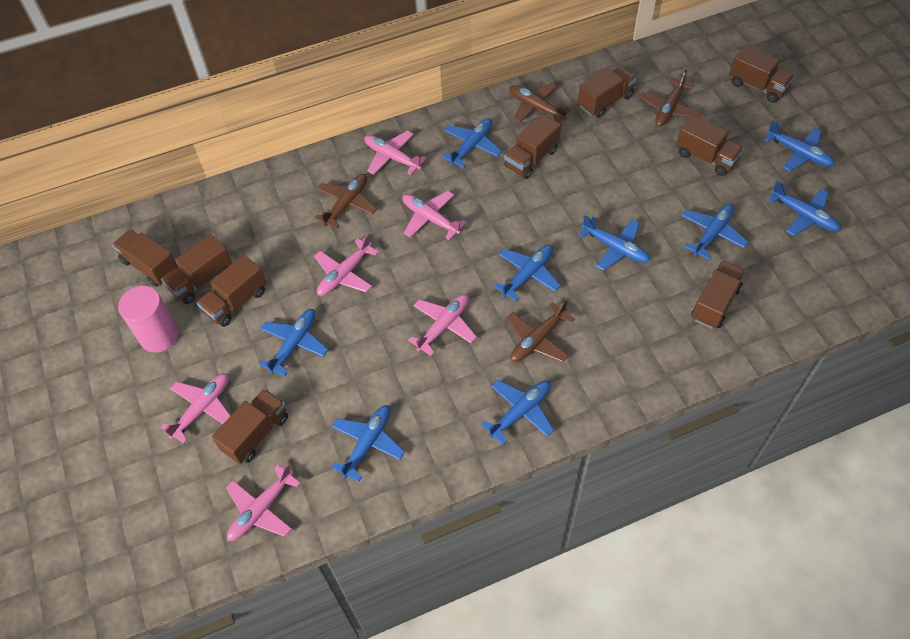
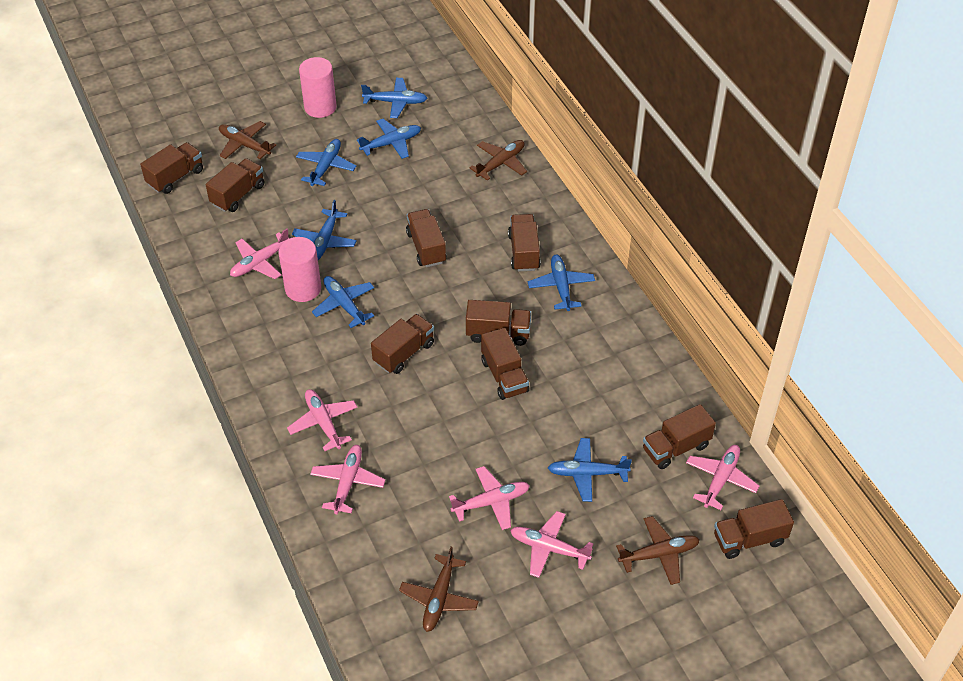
blue plane: 9 -> 7
pink cylinder: 1 -> 2

